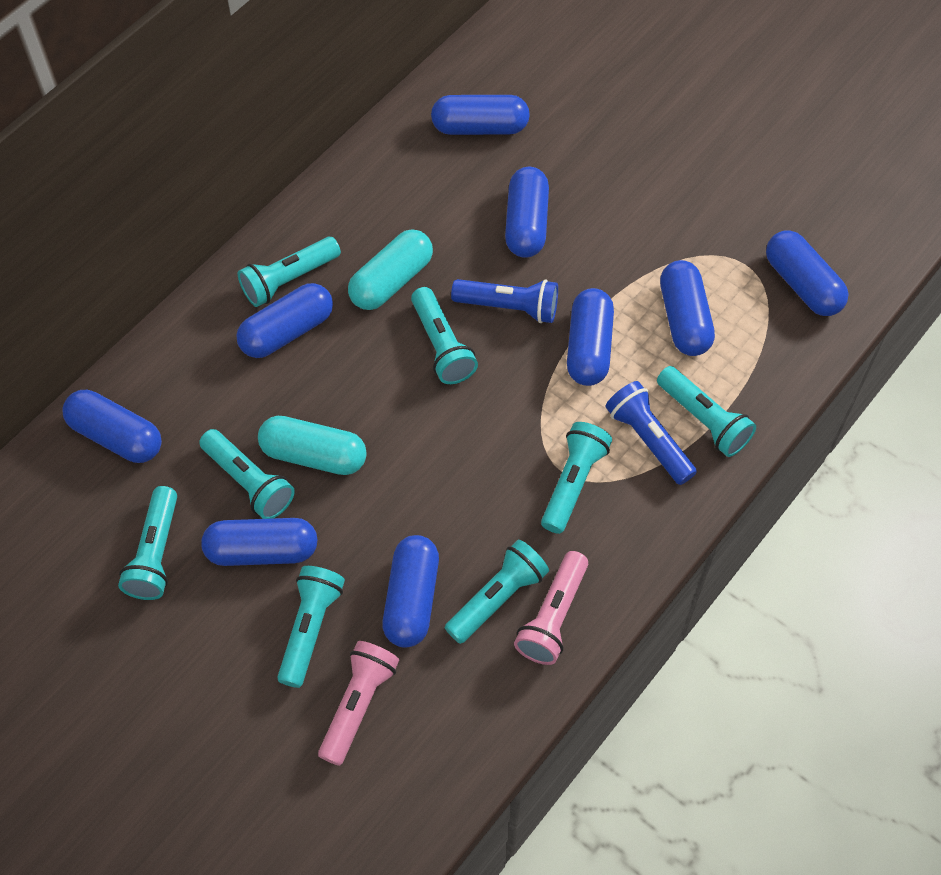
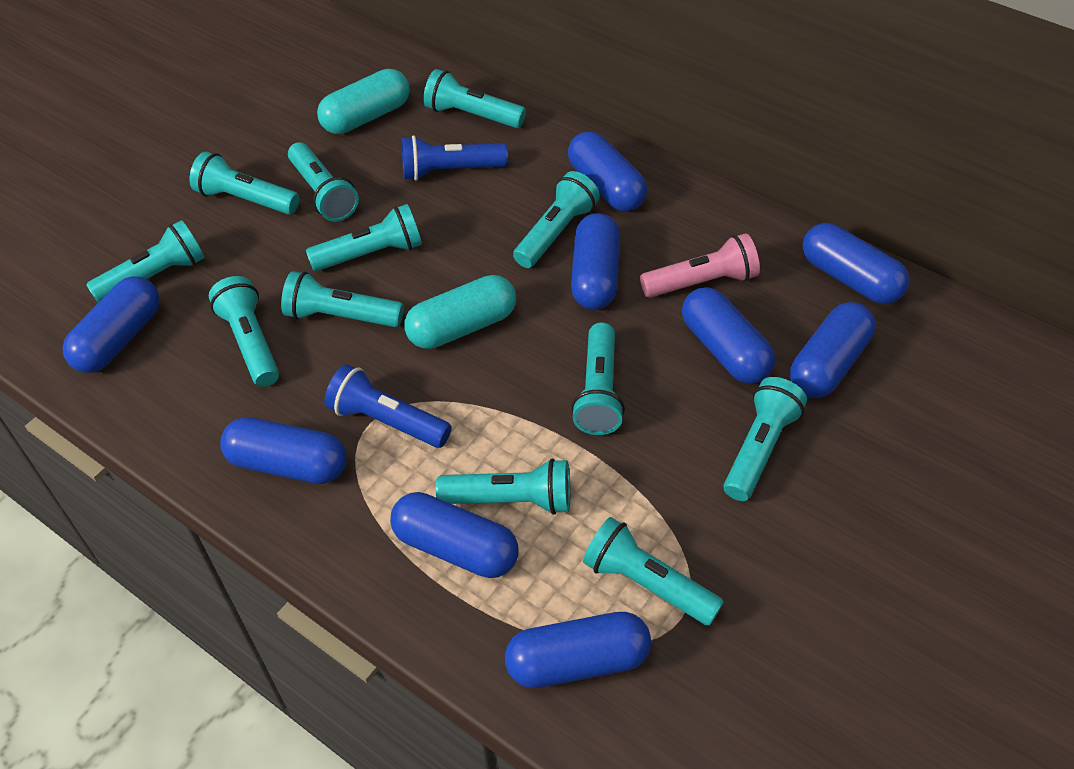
pink flashlight: 2 -> 1
turquoise flashlight: 8 -> 12

